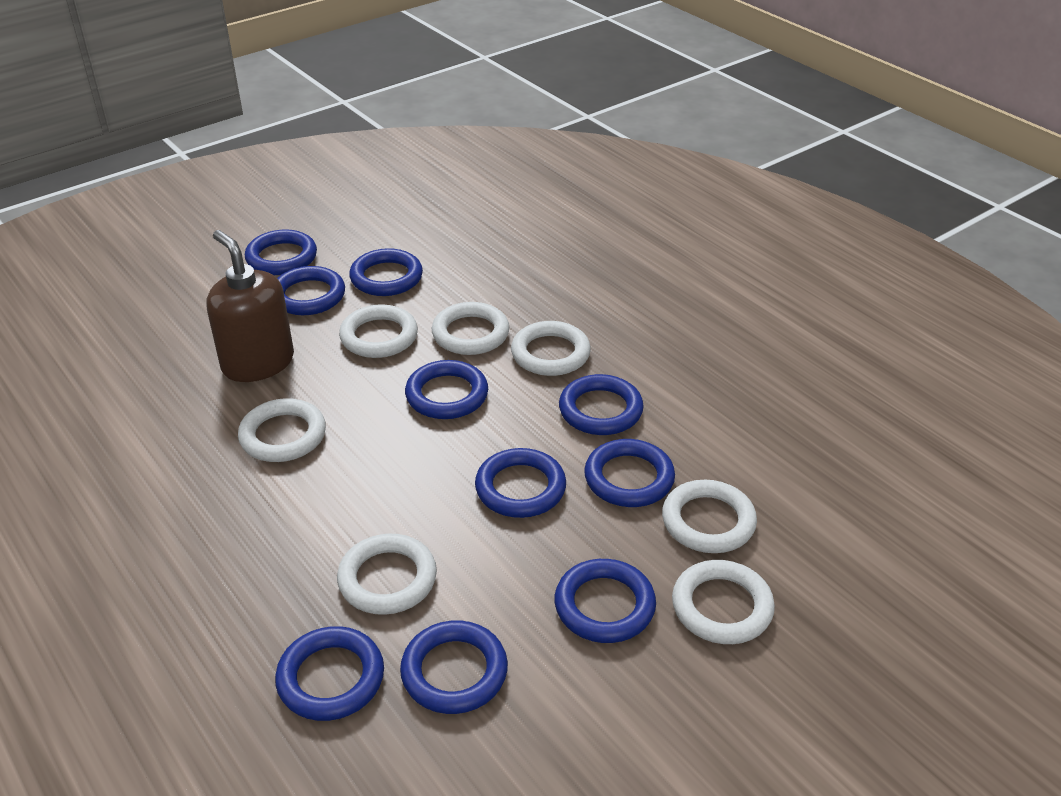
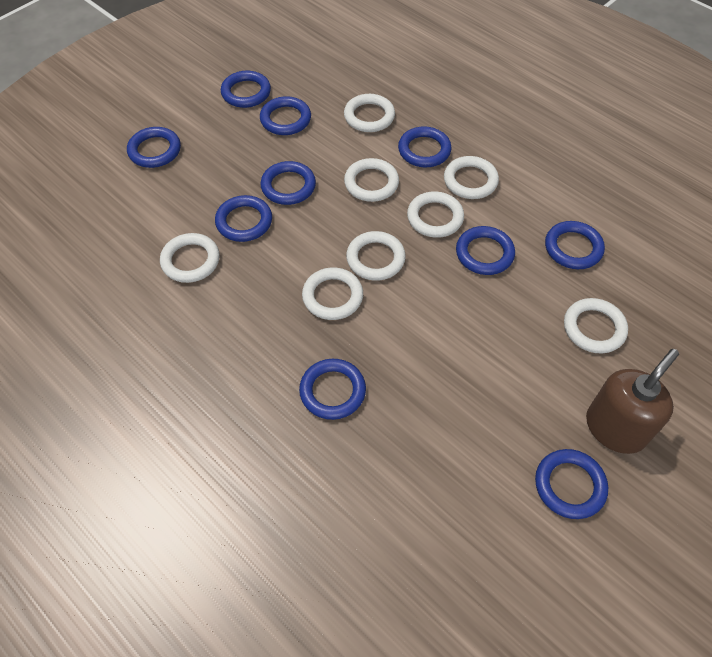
white ring: 7 -> 8

